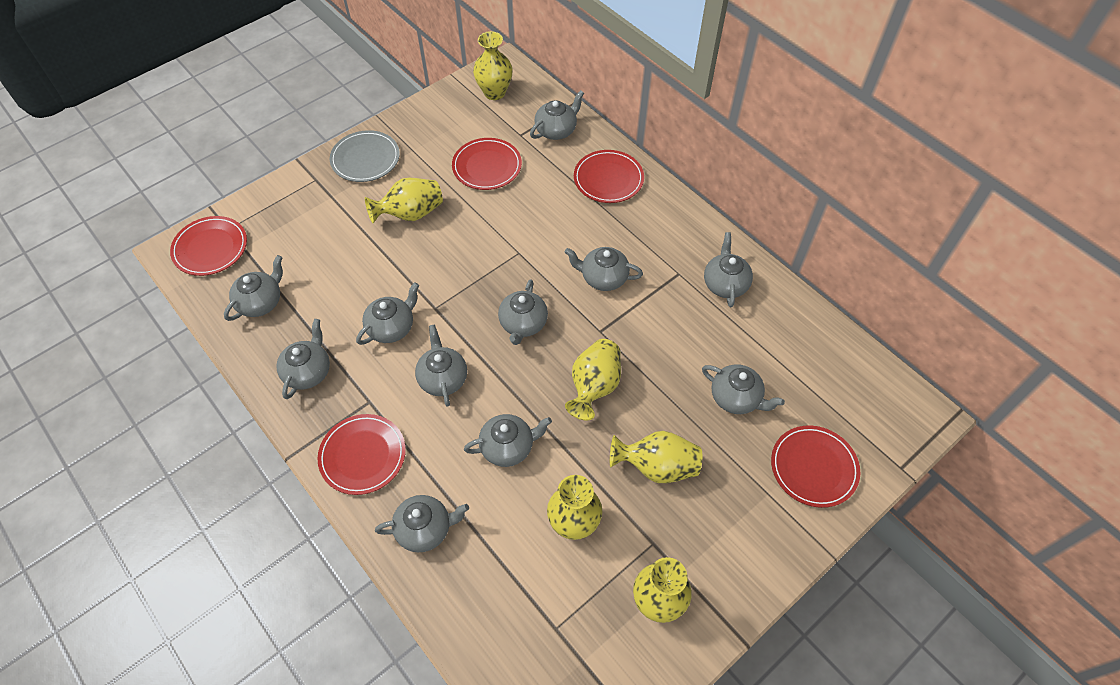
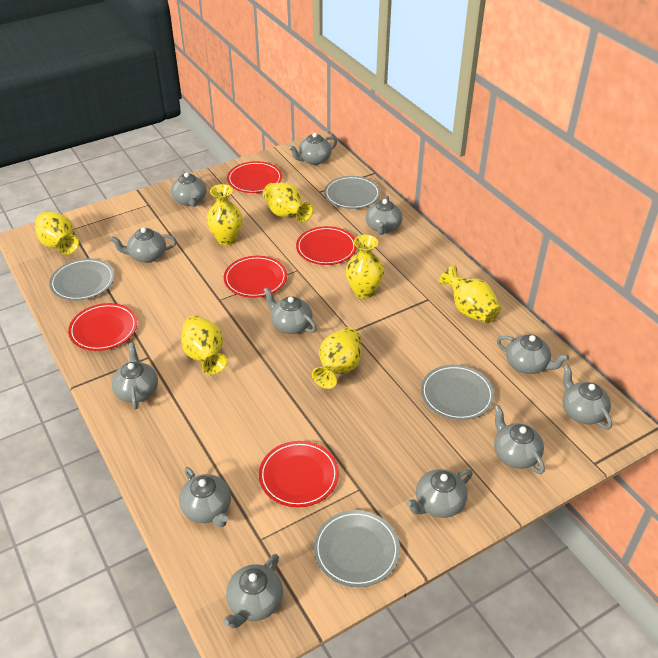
grey plate: 1 -> 4
grey teapot: 11 -> 12
yellow vase: 6 -> 7

